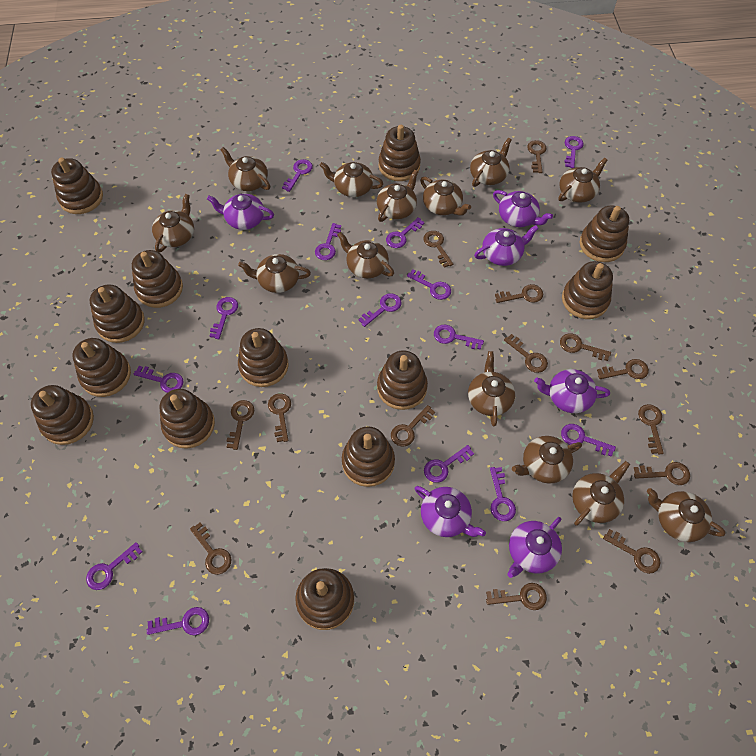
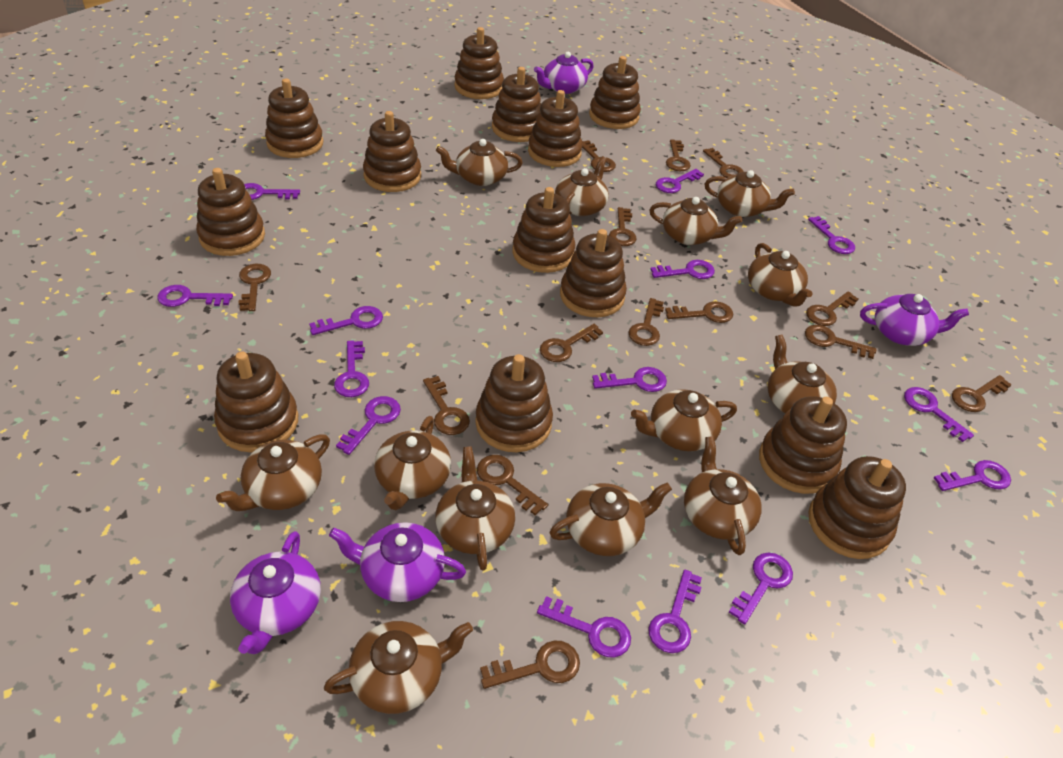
purple teapot: 6 -> 4

